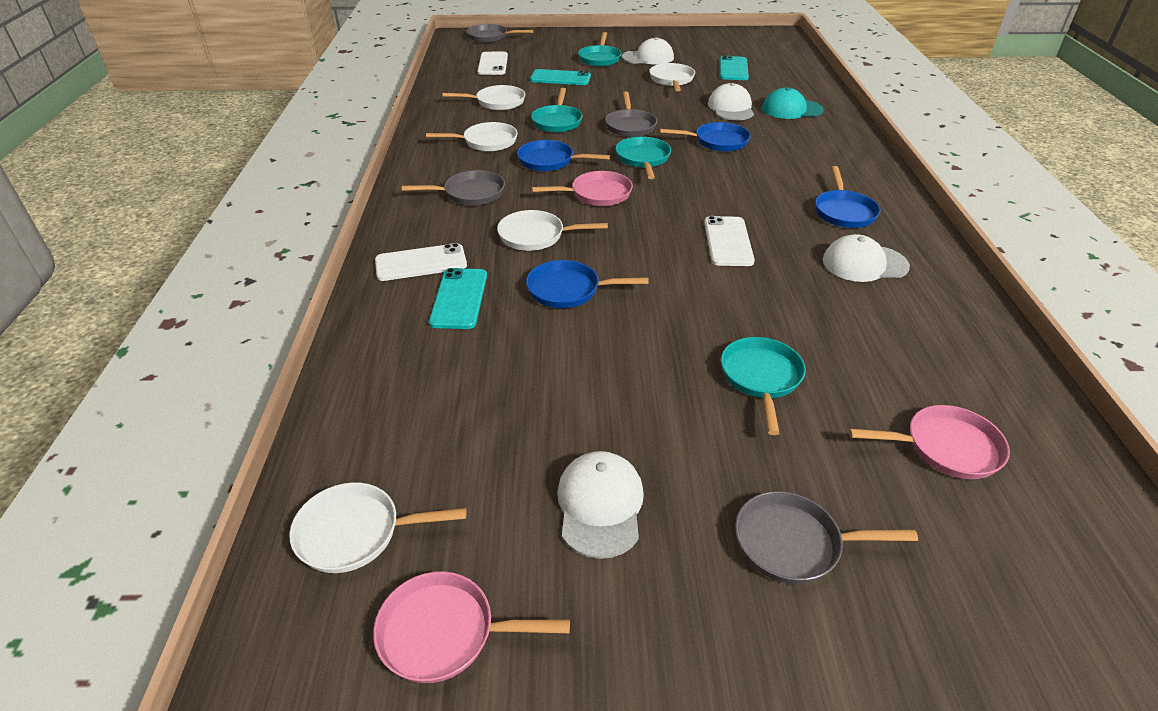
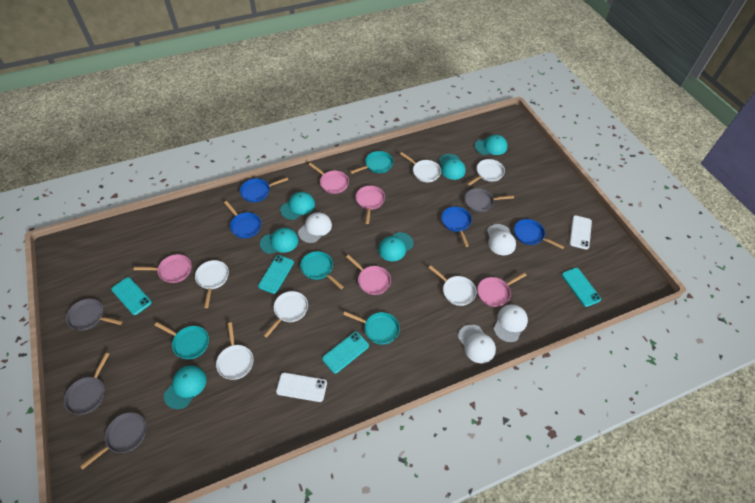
pink pan: 3 -> 5
turquoise cap: 1 -> 6
turquoise phone: 3 -> 4
white pan: 5 -> 6
white phone: 3 -> 2

